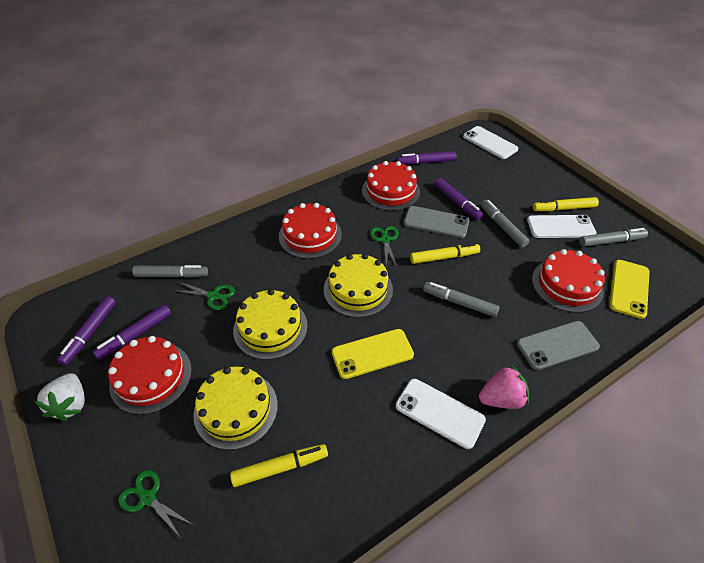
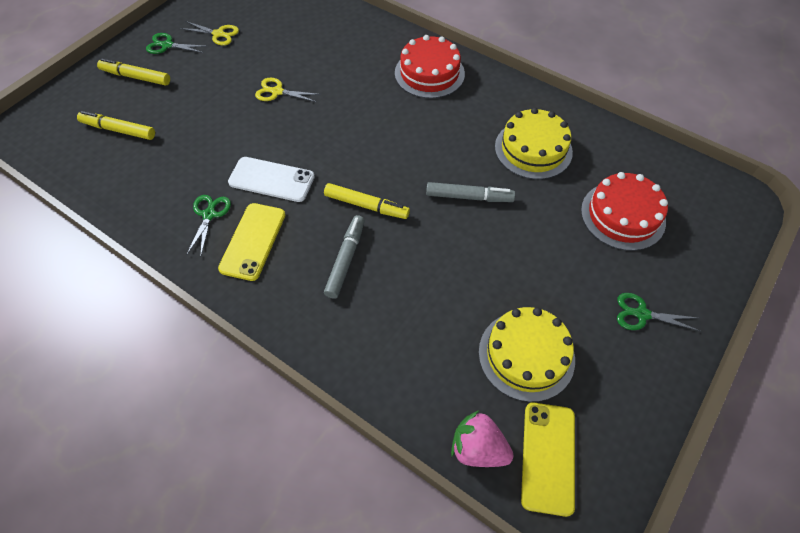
grey marker: 4 -> 2
grey phone: 2 -> 0
purple marker: 4 -> 0
red cake: 4 -> 2
white phone: 3 -> 1
white strawberry: 1 -> 0
yellow cake: 3 -> 2
yellow scissors: 0 -> 2

